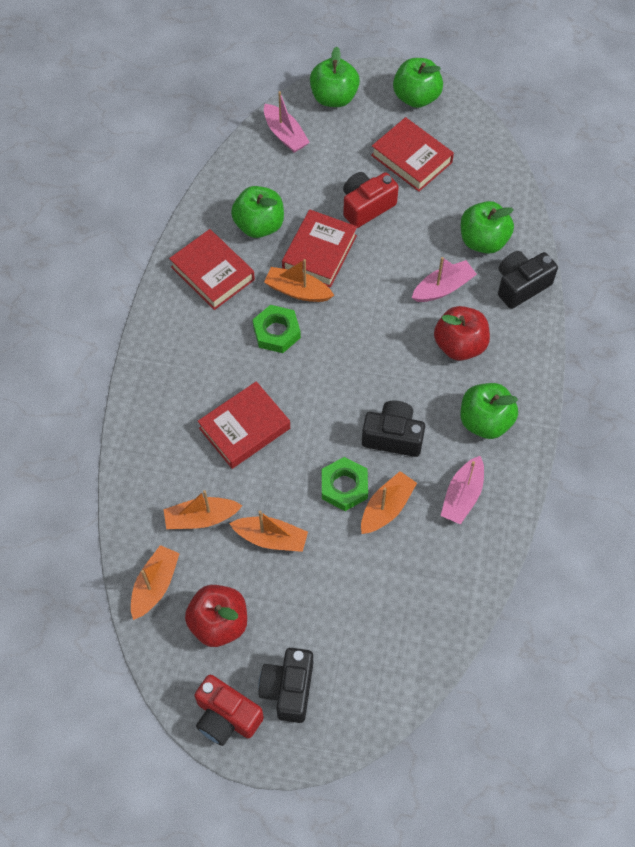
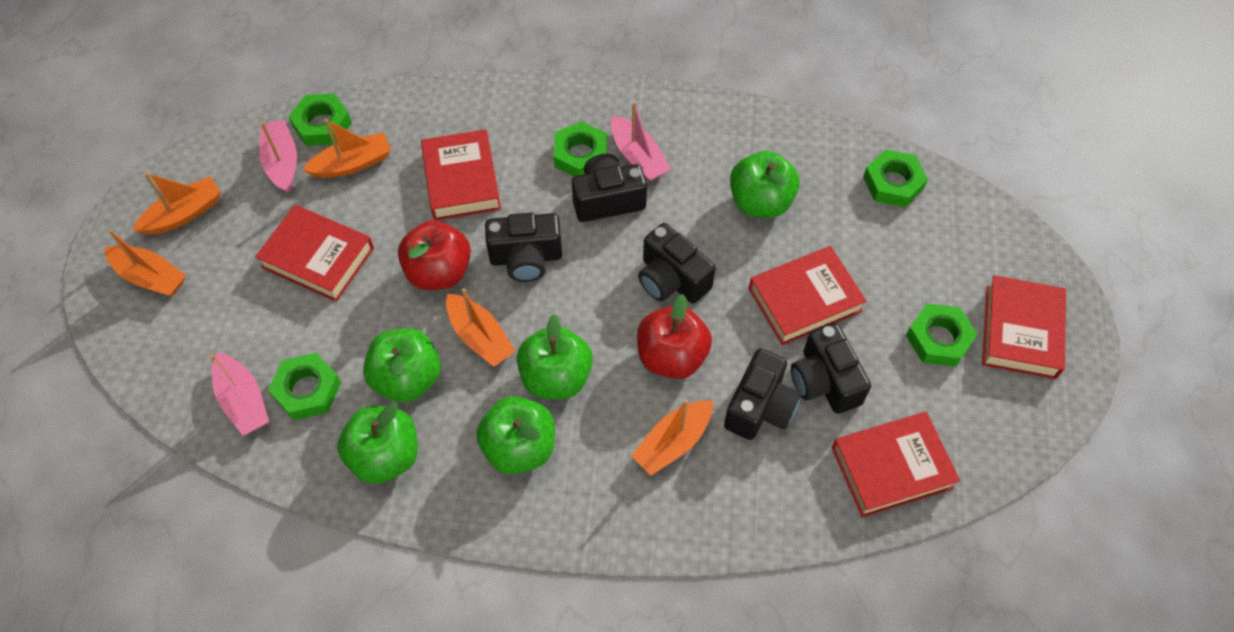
black camera: 3 -> 5
green nut: 2 -> 5
red book: 4 -> 5
red camera: 2 -> 0

